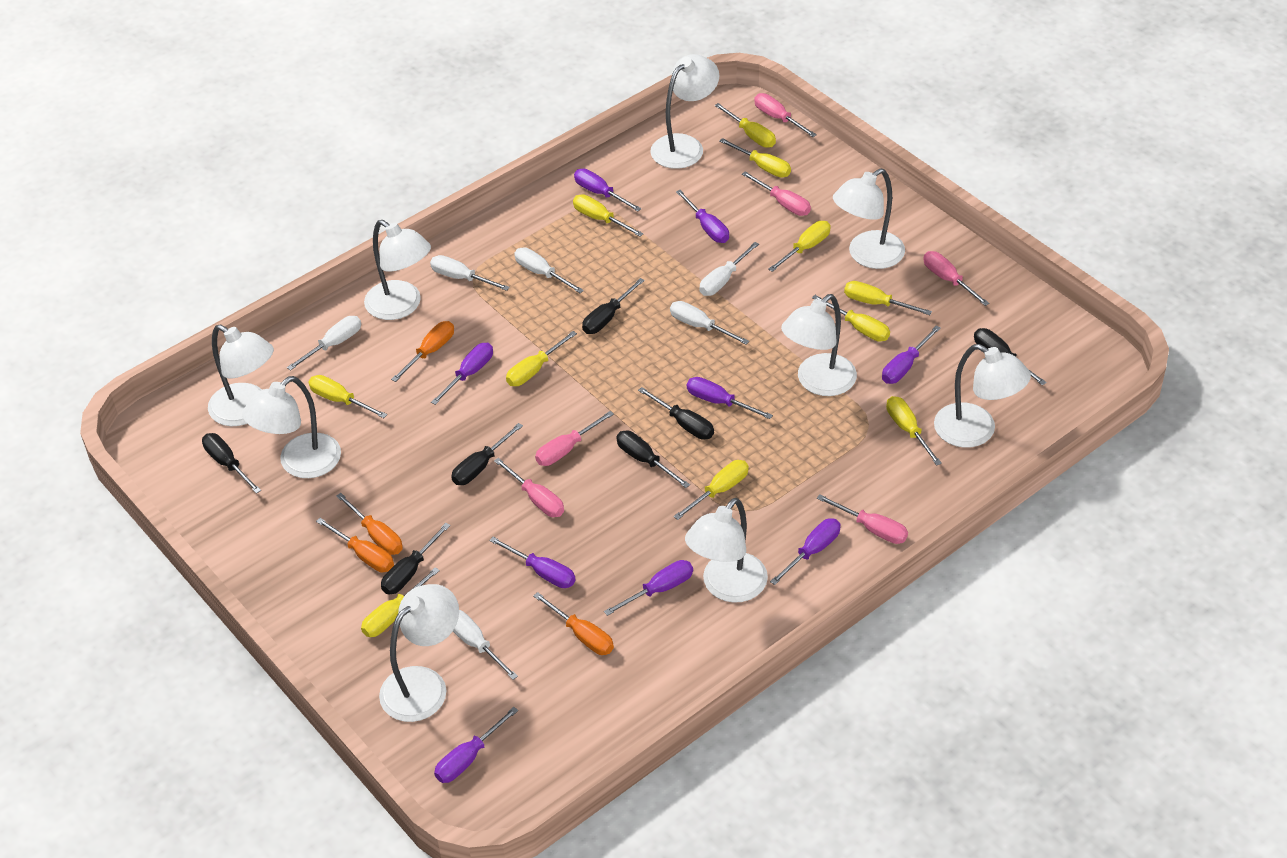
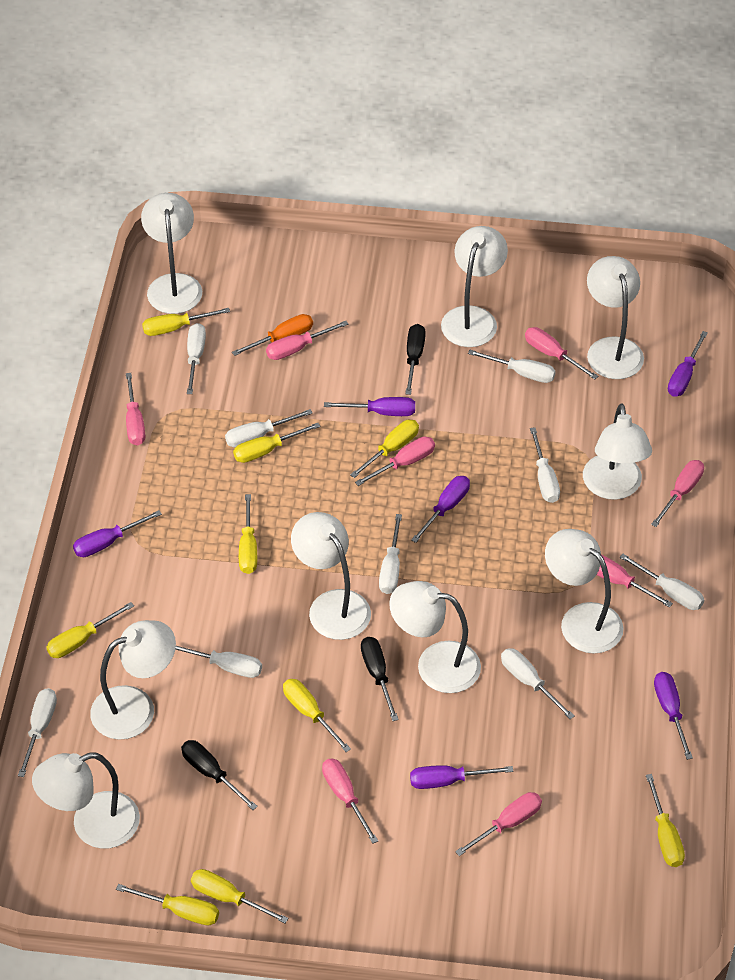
black screwdriver: 7 -> 3
orange screwdriver: 4 -> 1
pink screwdriver: 6 -> 8
purple screwdriver: 9 -> 6
white screwdriver: 6 -> 9
yellow screwdriver: 11 -> 9

